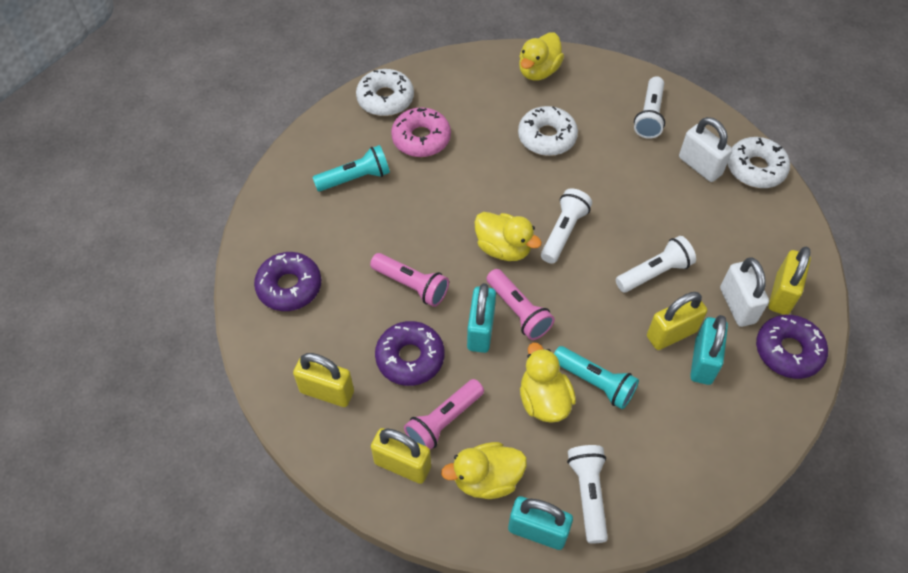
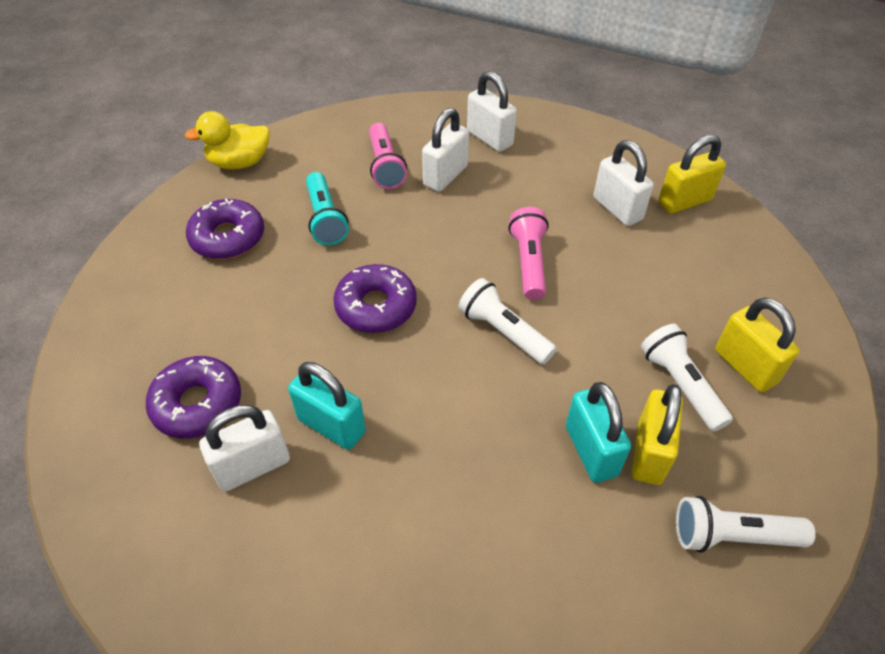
pink donut: 1 -> 0
pink flashlight: 3 -> 2
turquoise flashlight: 2 -> 1
turquoise padlock: 3 -> 2
white donut: 3 -> 0
white flashlight: 4 -> 3
white padlock: 2 -> 4
yellow duck: 4 -> 1
yellow padlock: 4 -> 3

